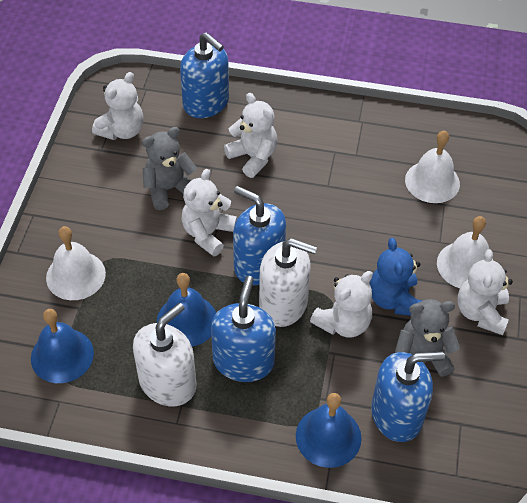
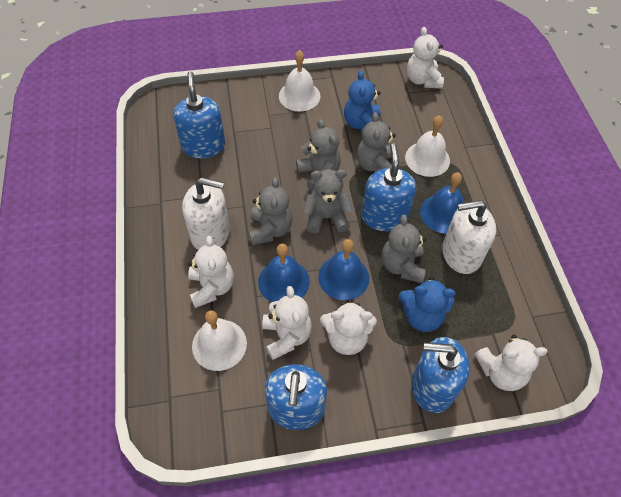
blue teddy bear: 1 -> 2
grey teddy bear: 2 -> 5

